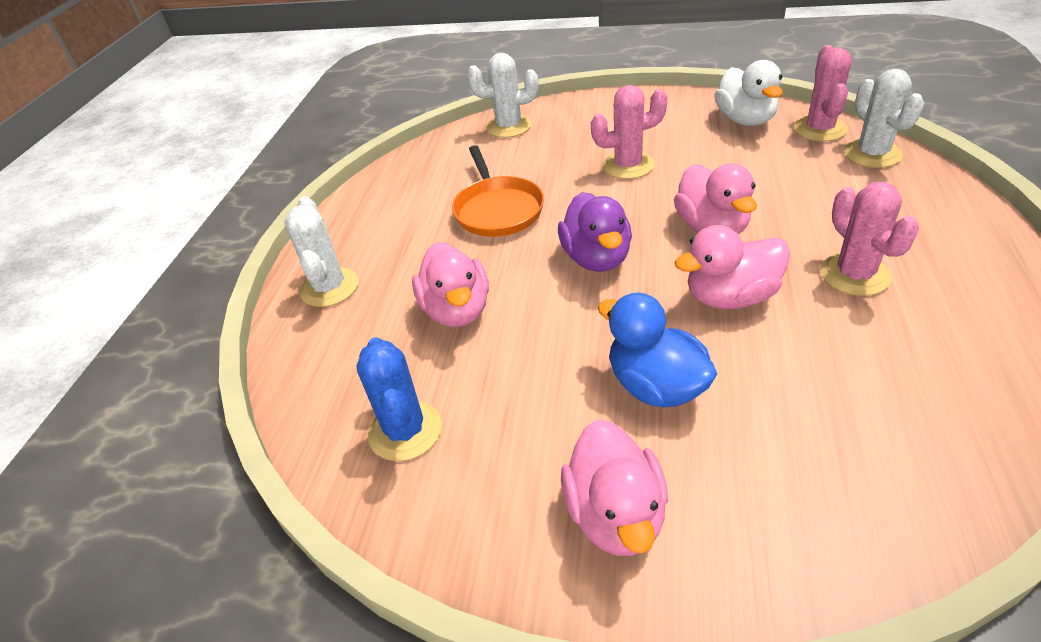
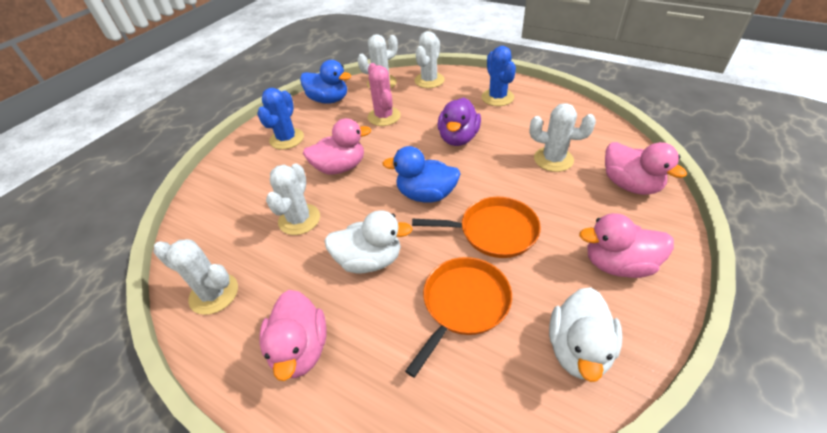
blue cactus: 1 -> 2
blue duck: 1 -> 2
orange pan: 1 -> 2
pink cactus: 3 -> 1
white cactus: 3 -> 5
white duck: 1 -> 2

